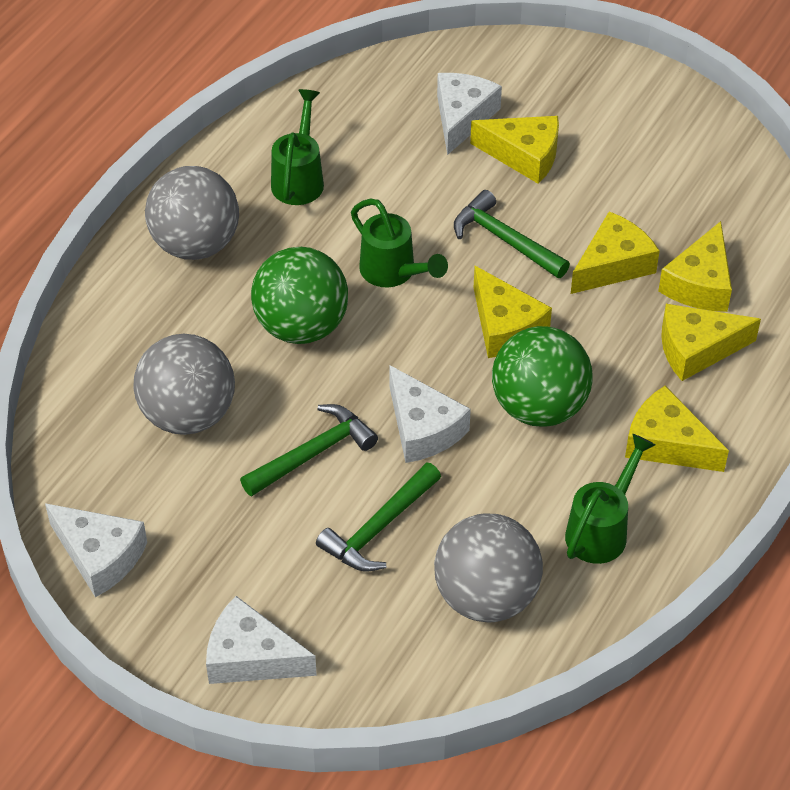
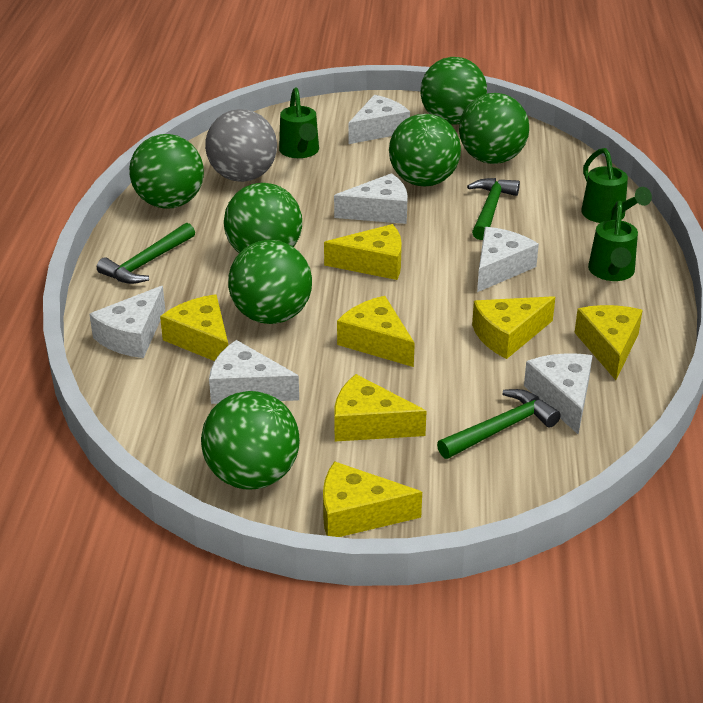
green ball: 2 -> 7
grey ball: 3 -> 1
white cheese: 4 -> 6
yellow cheese: 6 -> 7

